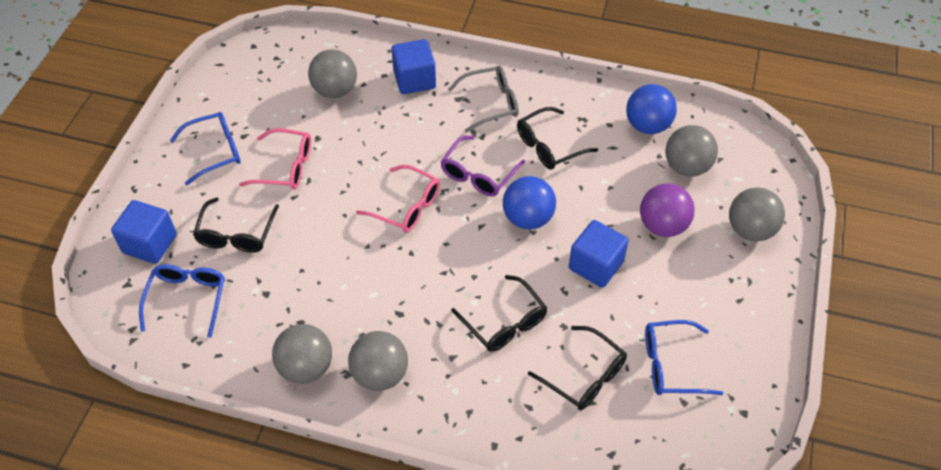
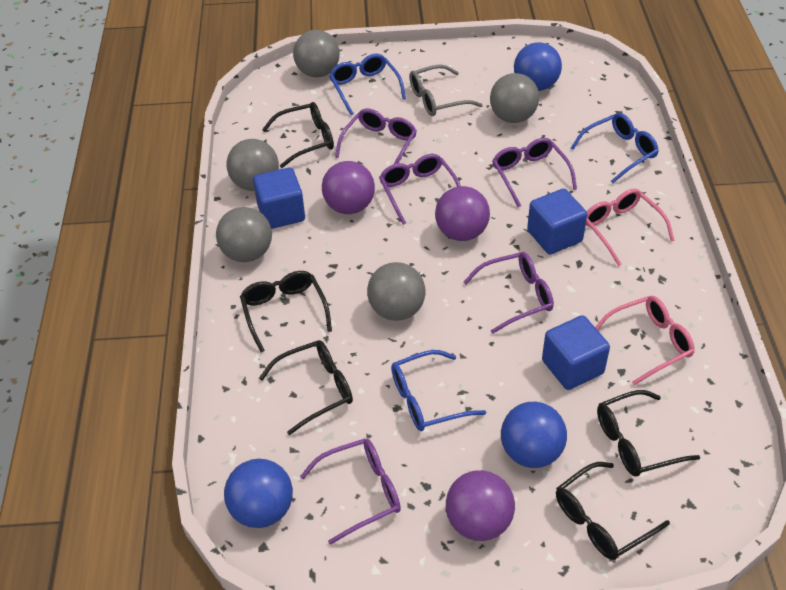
black glasses: 4 -> 5
blue ball: 2 -> 3
purple ball: 1 -> 3
purple glasses: 1 -> 5

